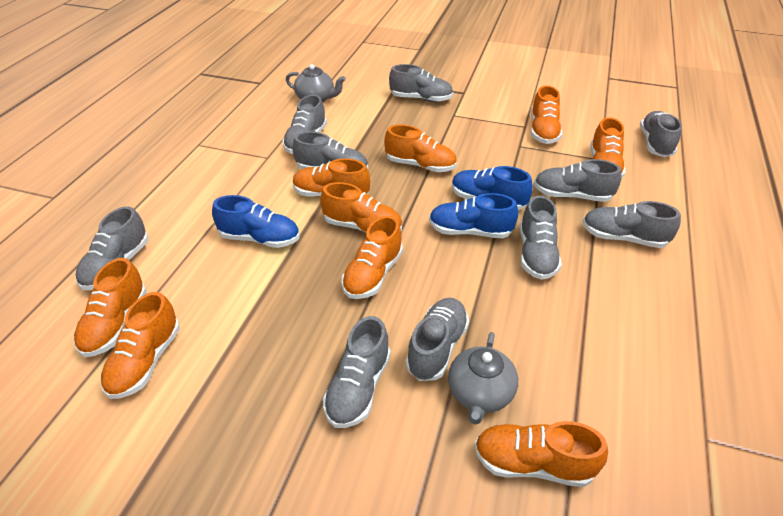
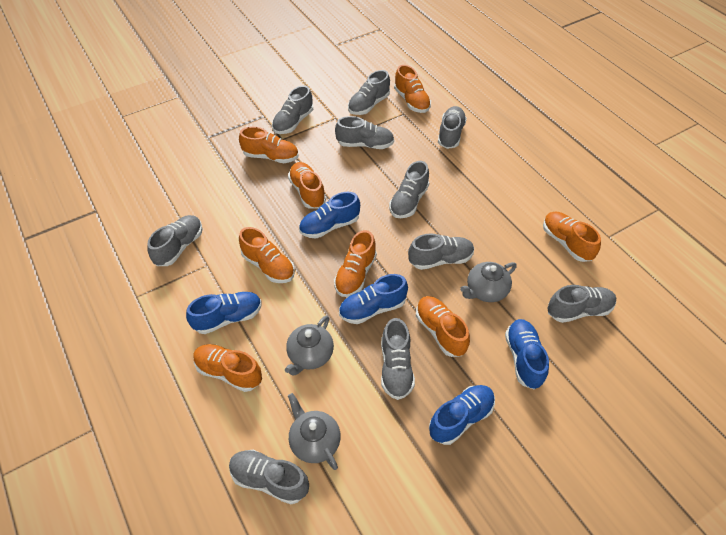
blue shoe: 3 -> 5
grey teapot: 2 -> 3
orange shoe: 9 -> 8

